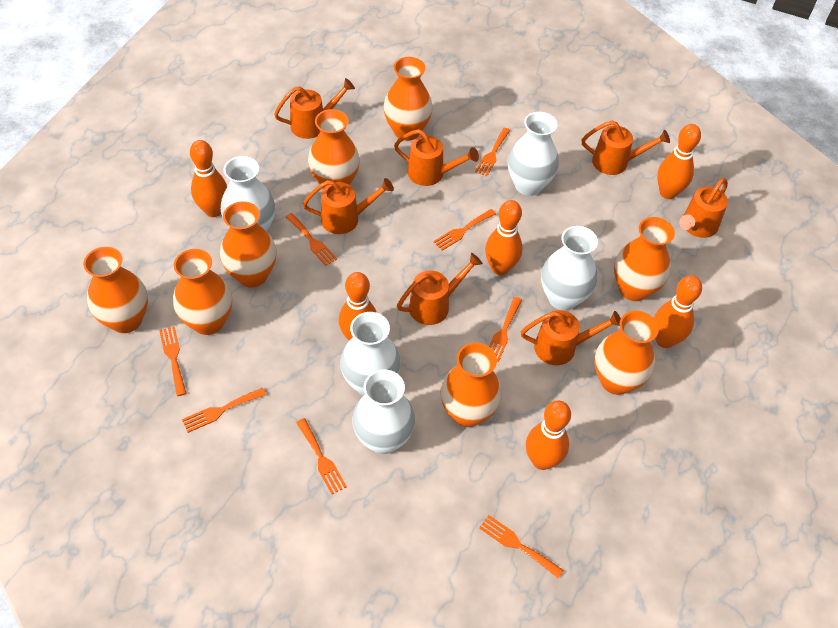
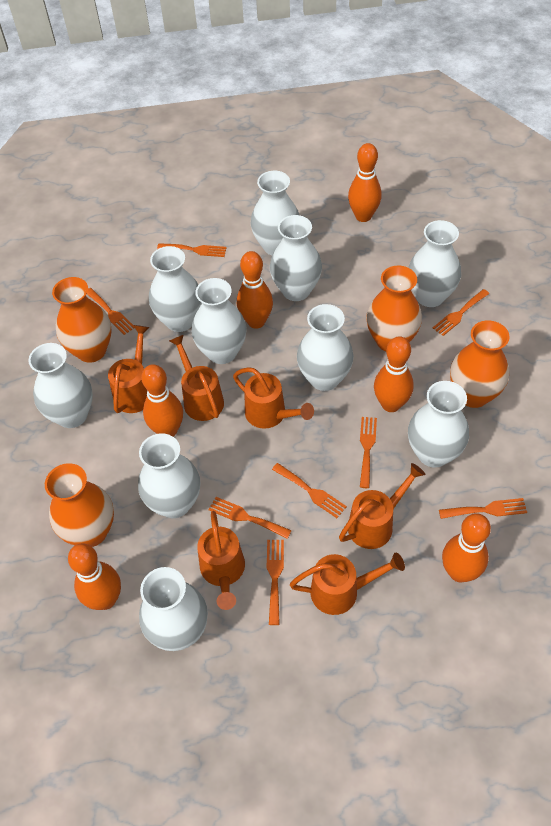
orange vase: 8 -> 4
orange watering can: 7 -> 6
white vase: 5 -> 10

